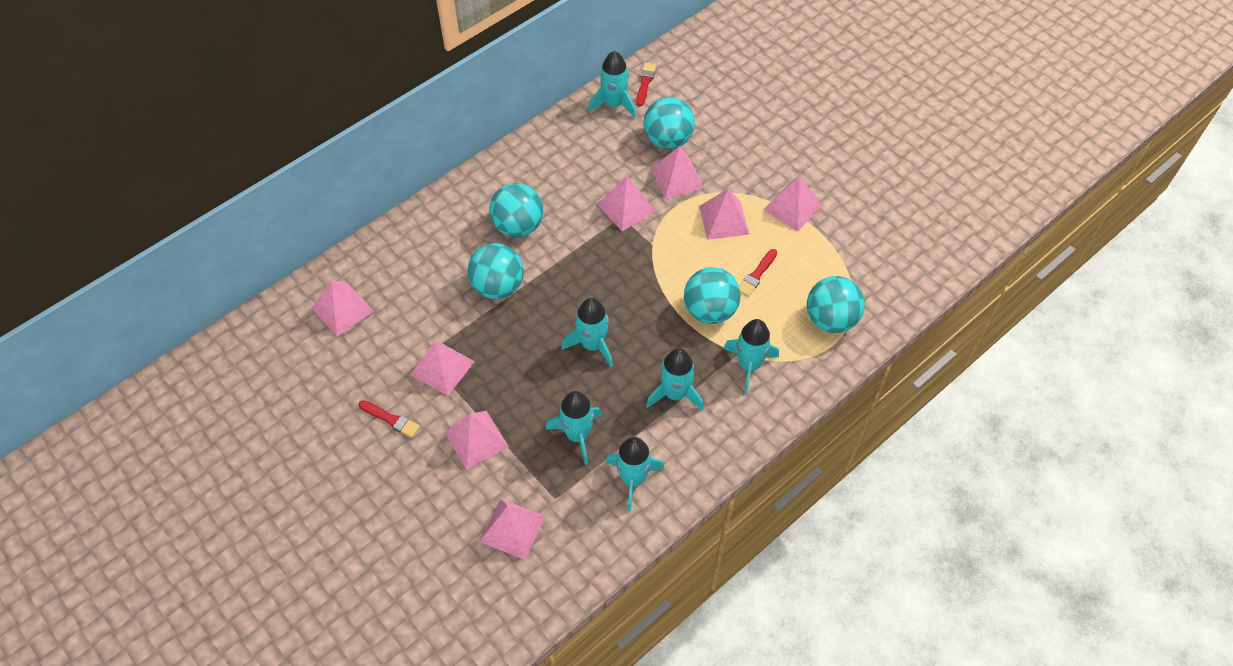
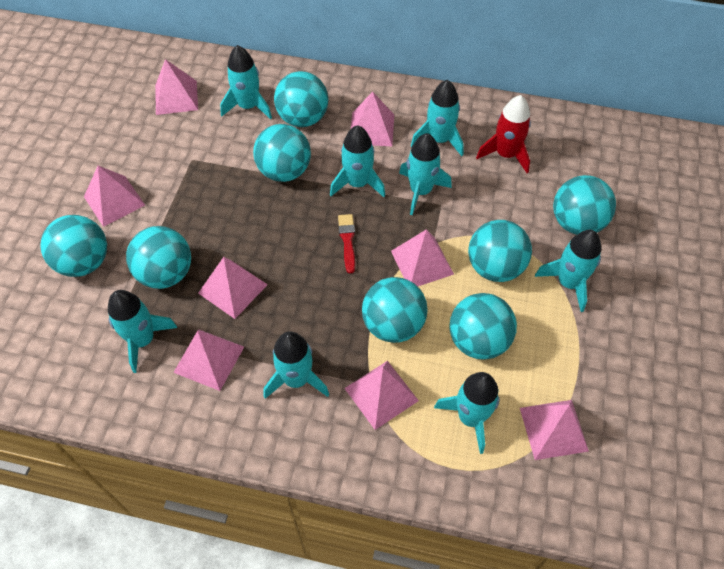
red brush: 3 -> 1
red rocket: 0 -> 1
turquoise ball: 5 -> 8
turquoise rocket: 6 -> 8

